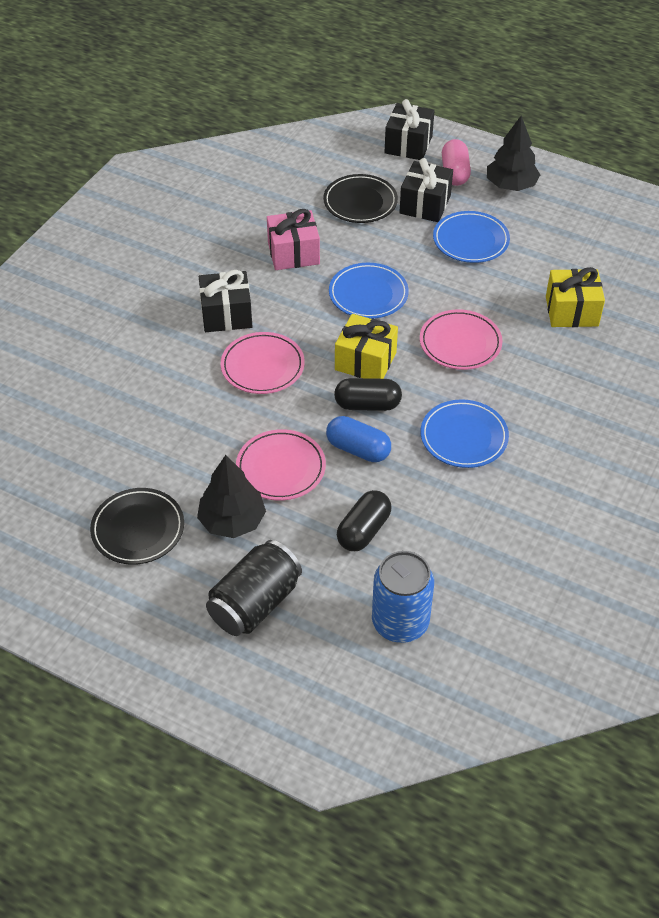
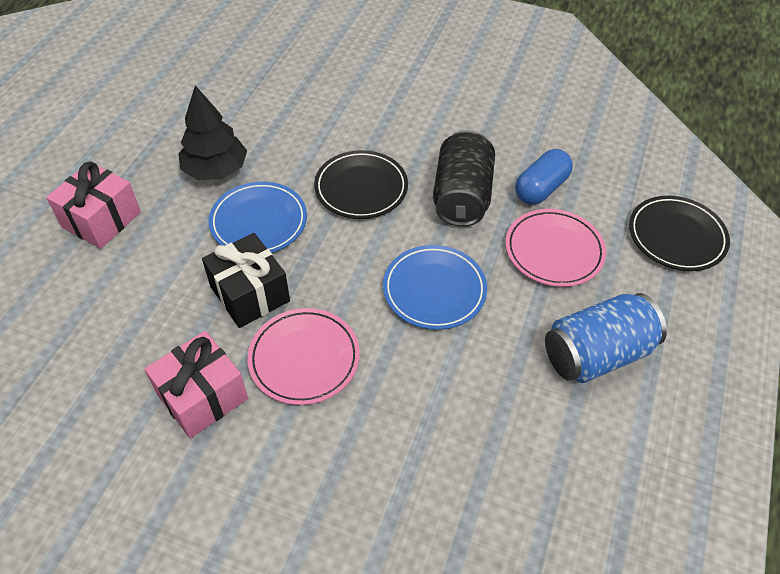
black capsule: 2 -> 0
black gift: 3 -> 1
black tree: 2 -> 1
blue plate: 3 -> 2
pink capsule: 1 -> 0
pink gift: 1 -> 2
pink plate: 3 -> 2
yellow gift: 2 -> 0

